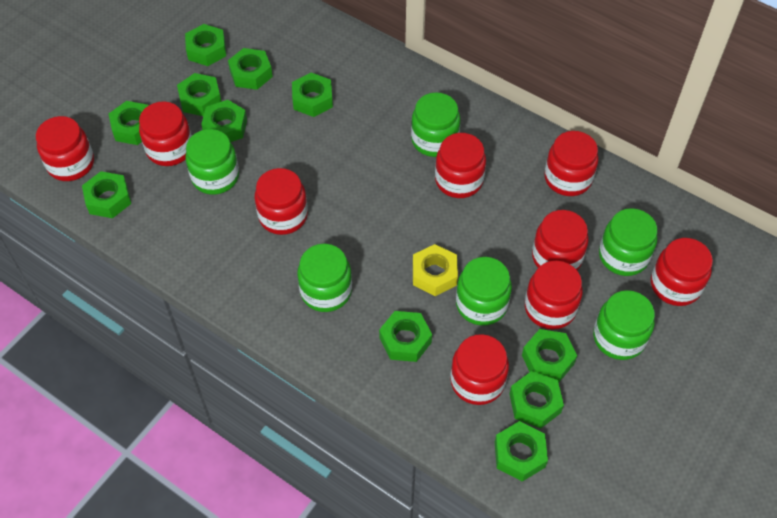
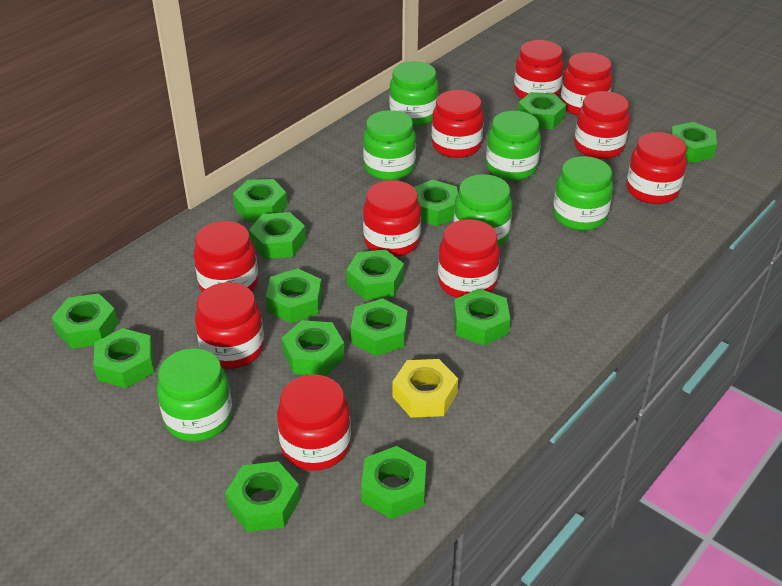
green nut: 11 -> 14
red jar: 9 -> 10

